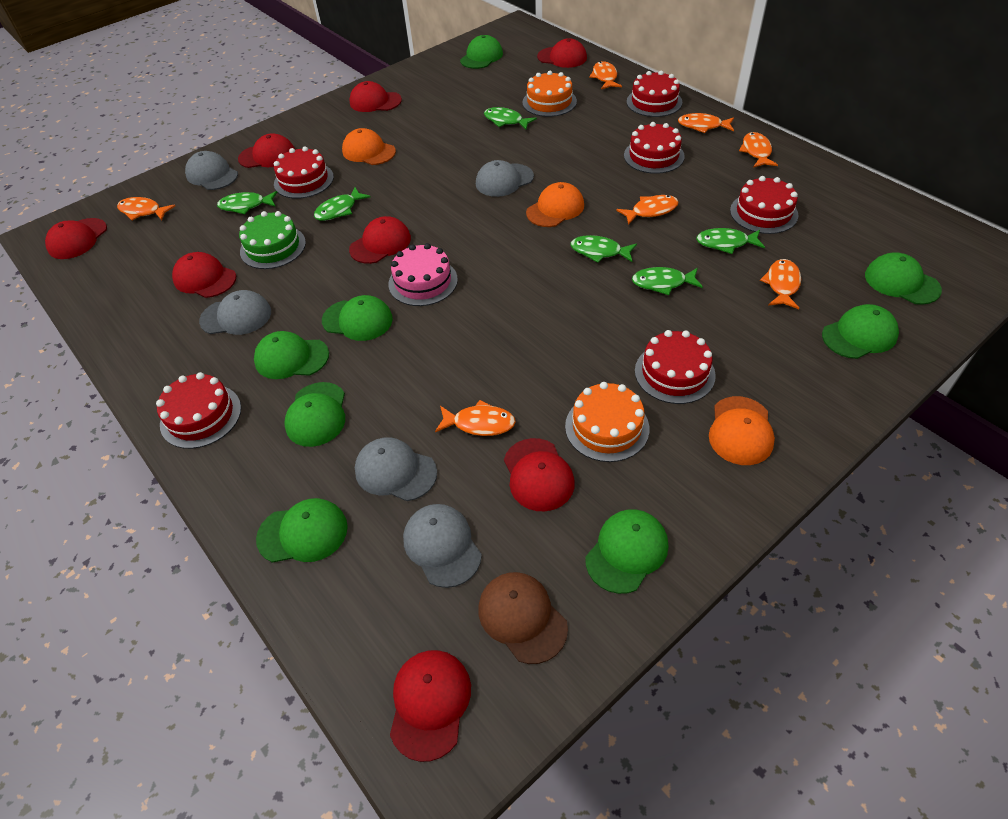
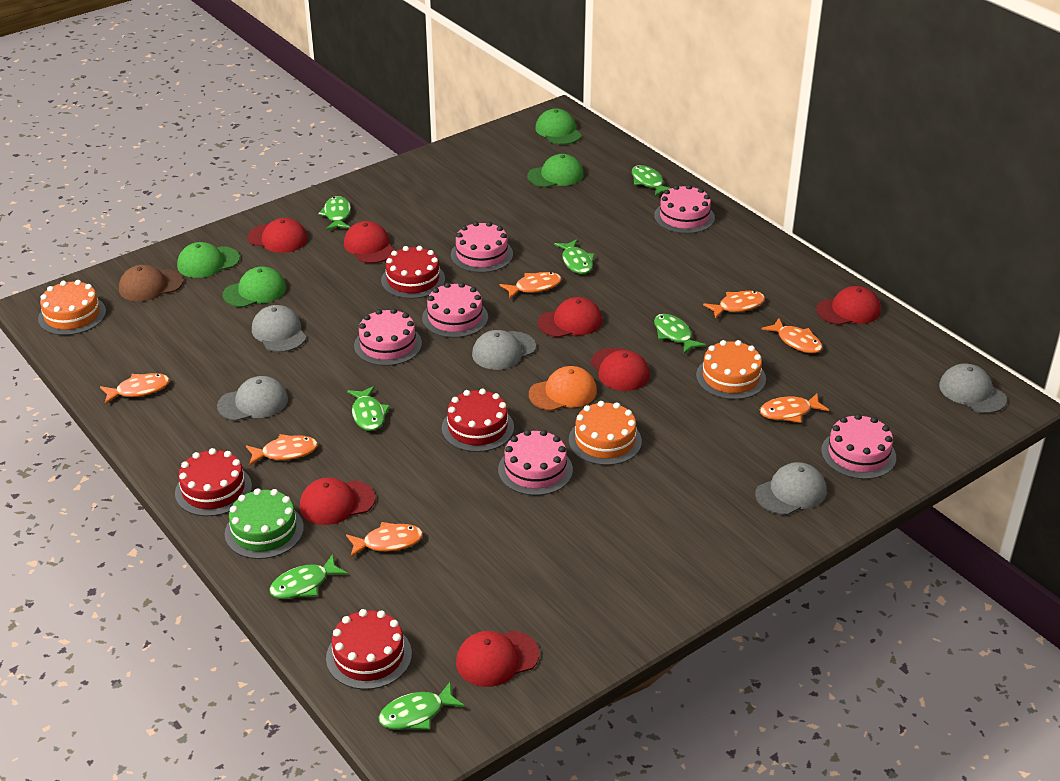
green cap: 8 -> 4
green fish: 6 -> 7
orange cake: 2 -> 3
orange cap: 3 -> 1
pink cake: 1 -> 6
red cake: 6 -> 4
red cap: 8 -> 7

